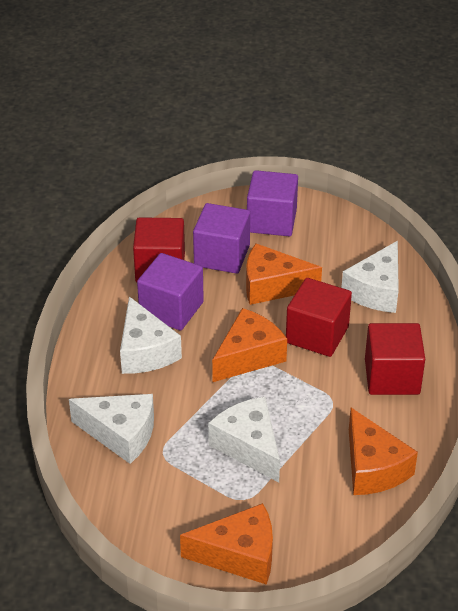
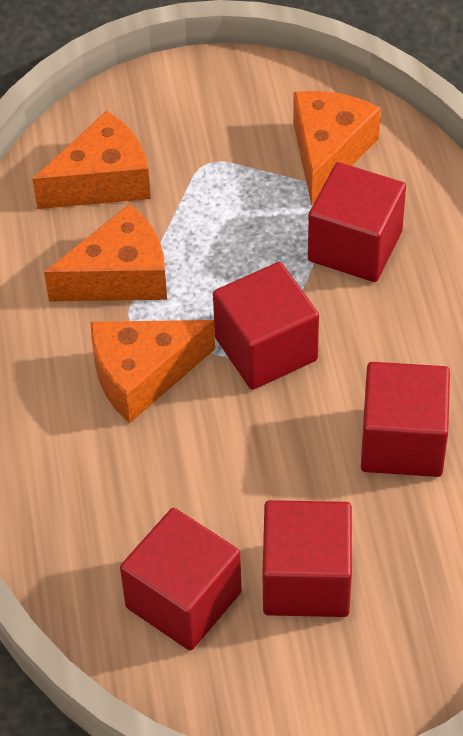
purple cube: 3 -> 0
red cube: 3 -> 5
white cheese: 4 -> 0

